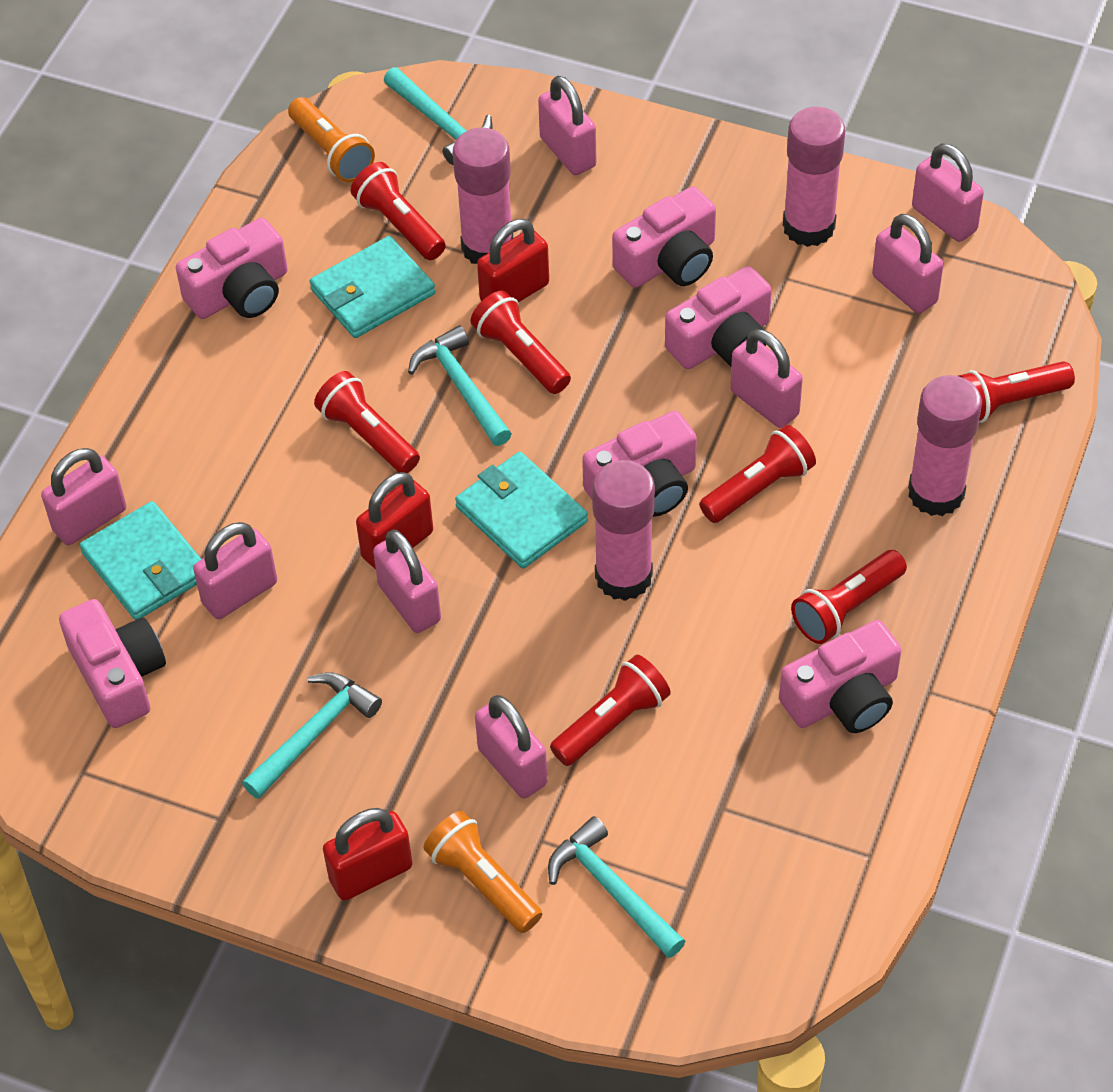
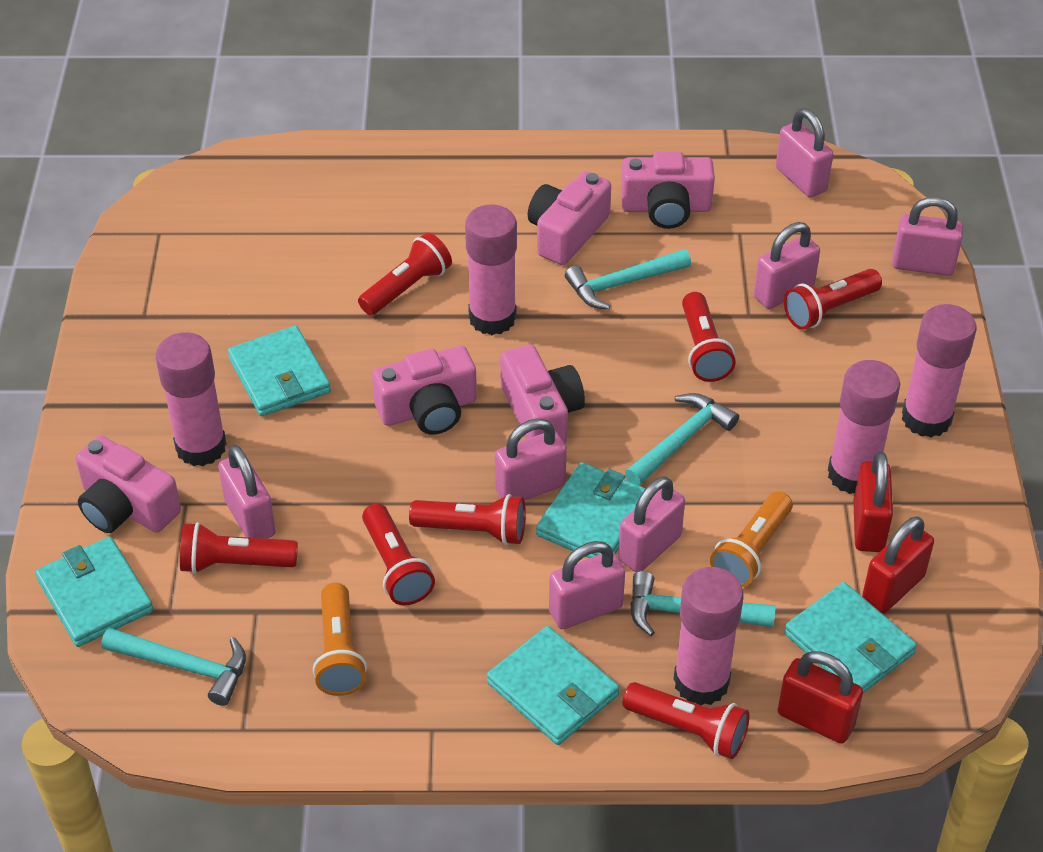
pink camera: 6 -> 5
pink glue stick: 4 -> 5
pink padlock: 8 -> 7
turquoise wallet: 3 -> 5

